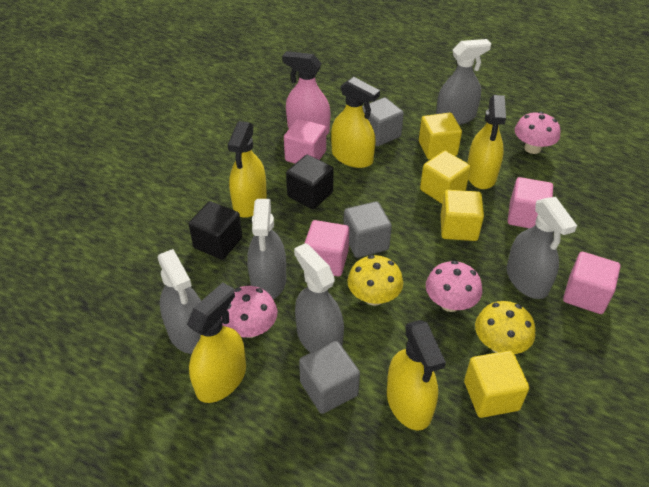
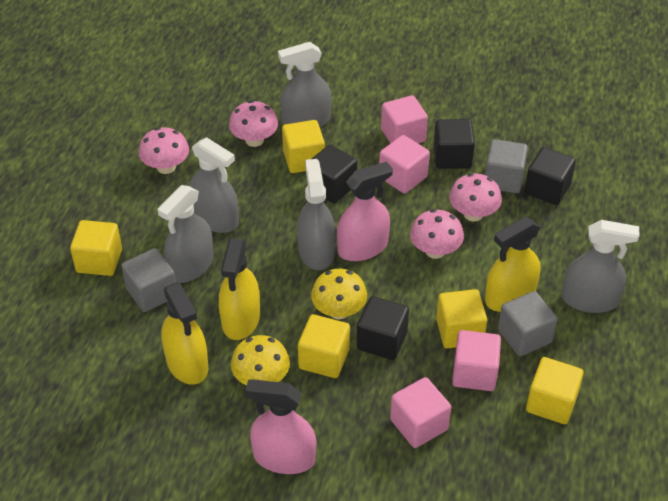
black cube: 2 -> 4
pink mushroom: 3 -> 4
pink spray bottle: 1 -> 2
yellow cube: 4 -> 5
yellow spray bottle: 5 -> 3

